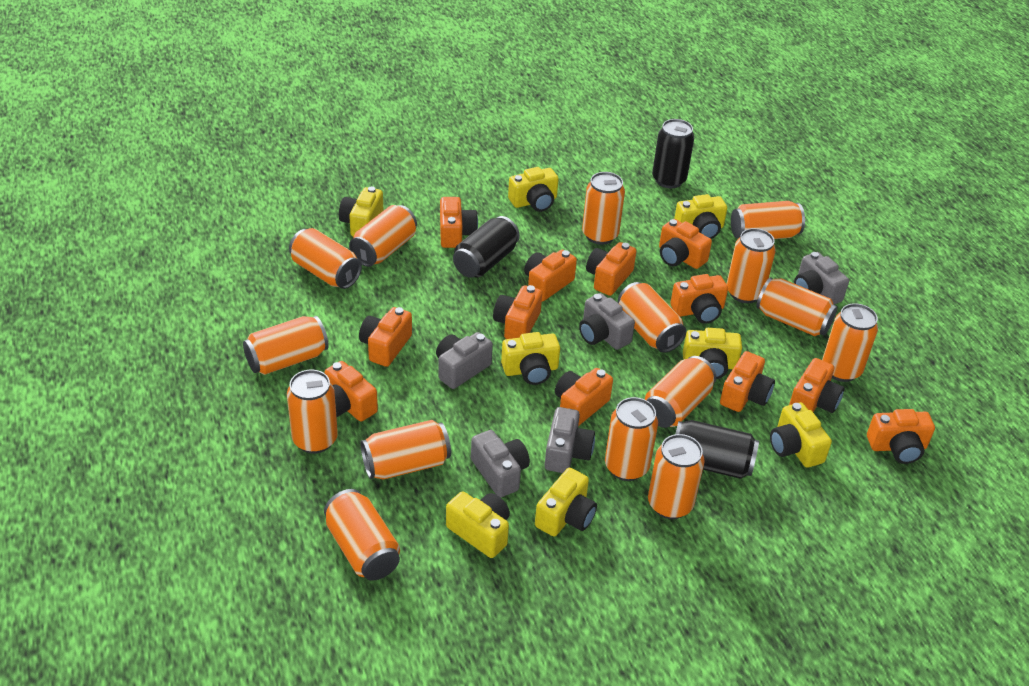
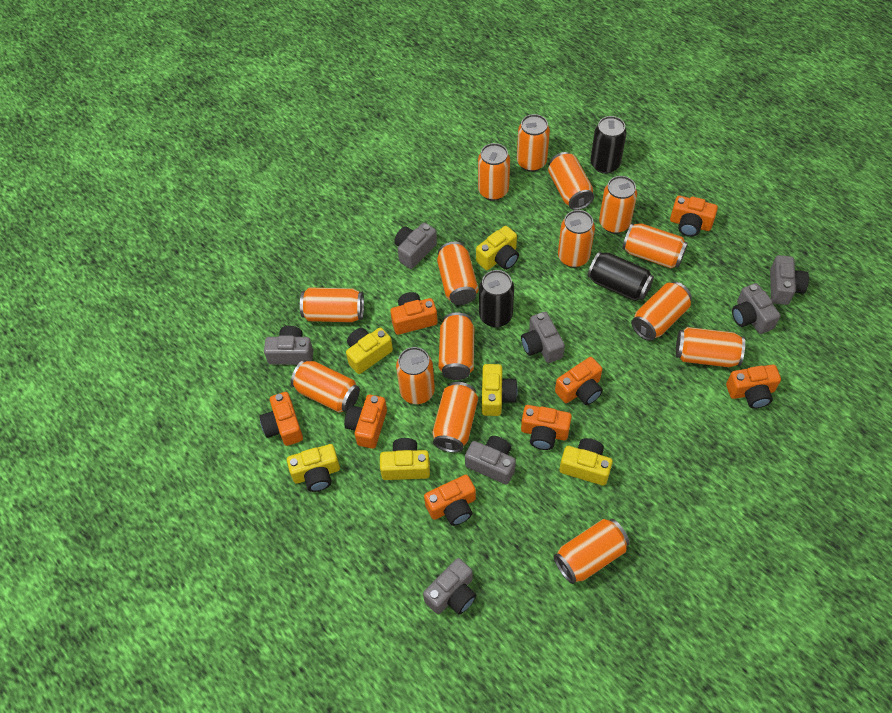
grey camera: 5 -> 7
orange camera: 12 -> 8
yellow camera: 8 -> 6

